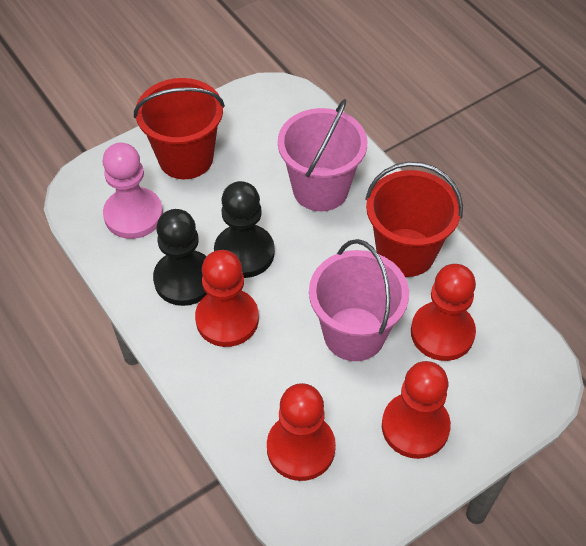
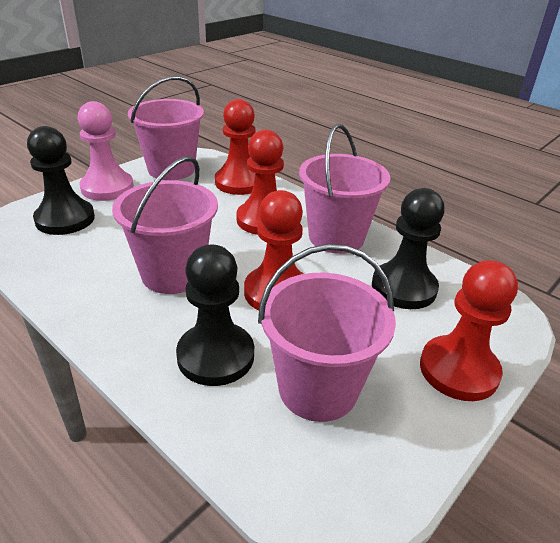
black pawn: 2 -> 3
pink bucket: 2 -> 4
red bucket: 2 -> 0

